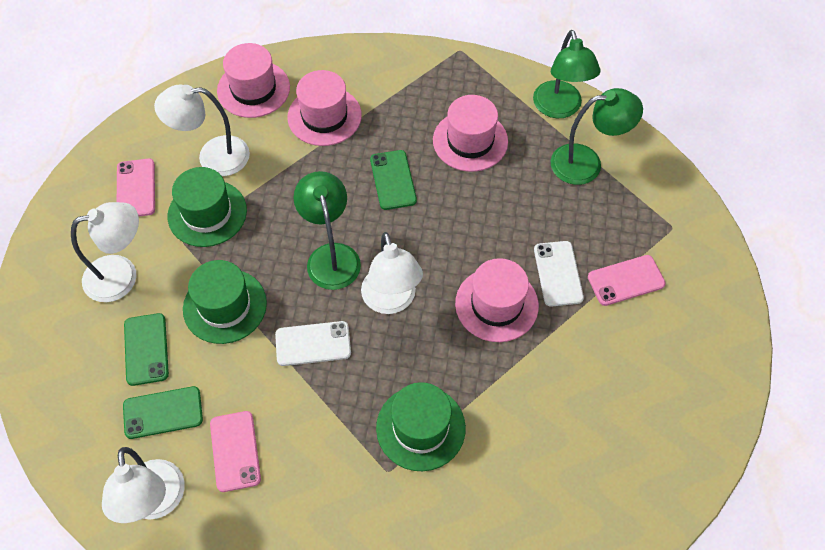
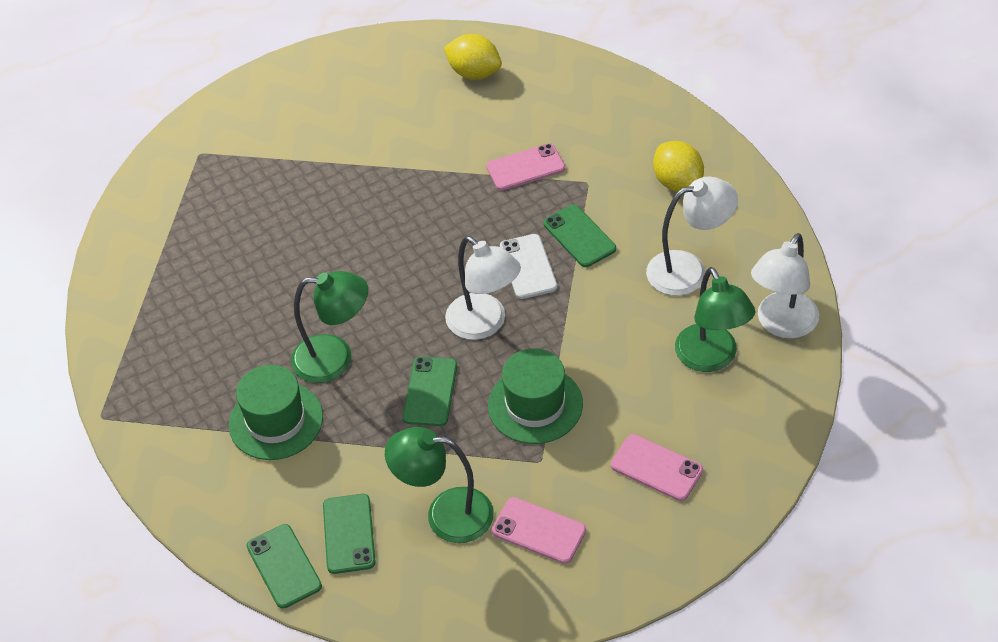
green hat: 3 -> 2
green phone: 3 -> 4
pink hat: 4 -> 0
white lamp: 4 -> 3
white phone: 2 -> 1
yellow lemon: 0 -> 2

